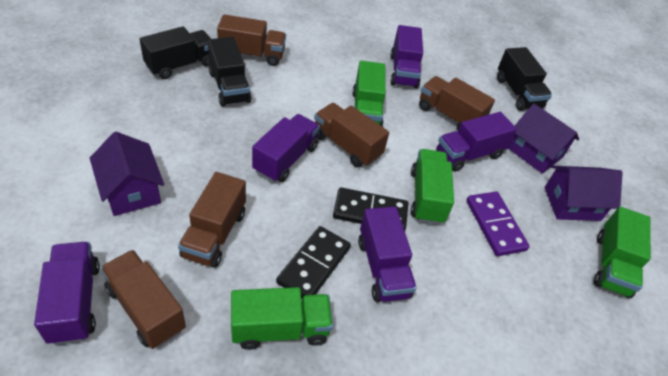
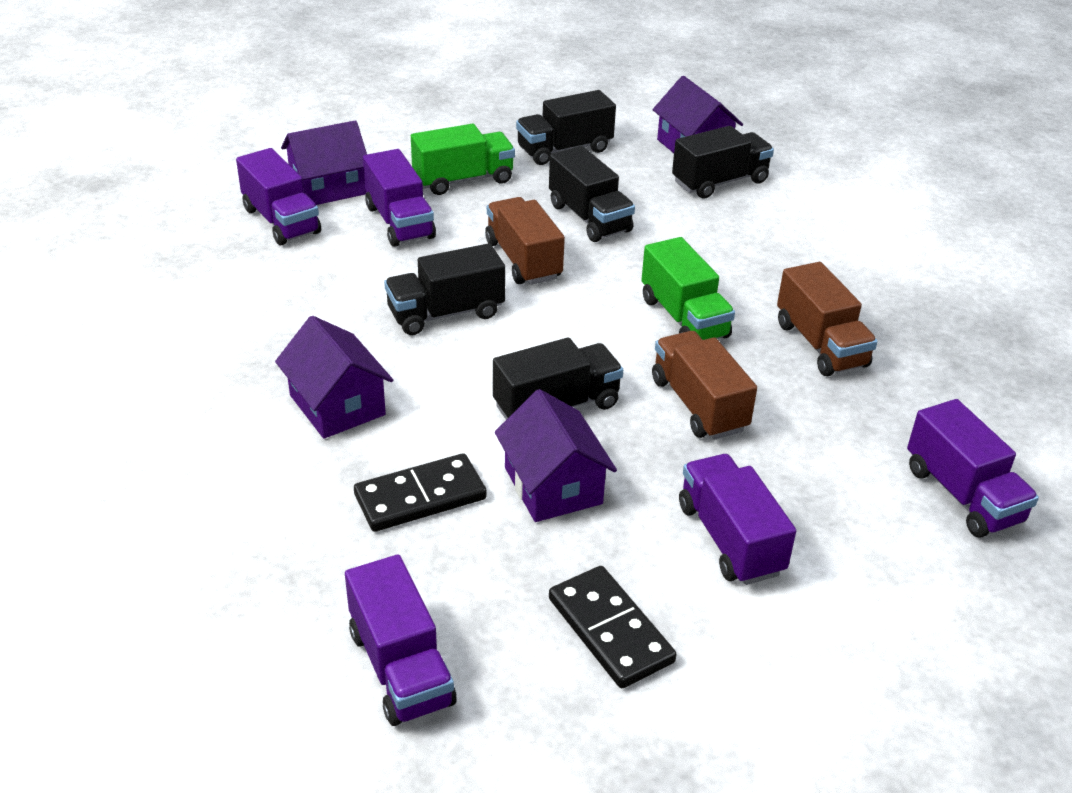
black truck: 3 -> 5
brown truck: 5 -> 3
green truck: 4 -> 2
purple domino: 1 -> 0
purple house: 3 -> 4

